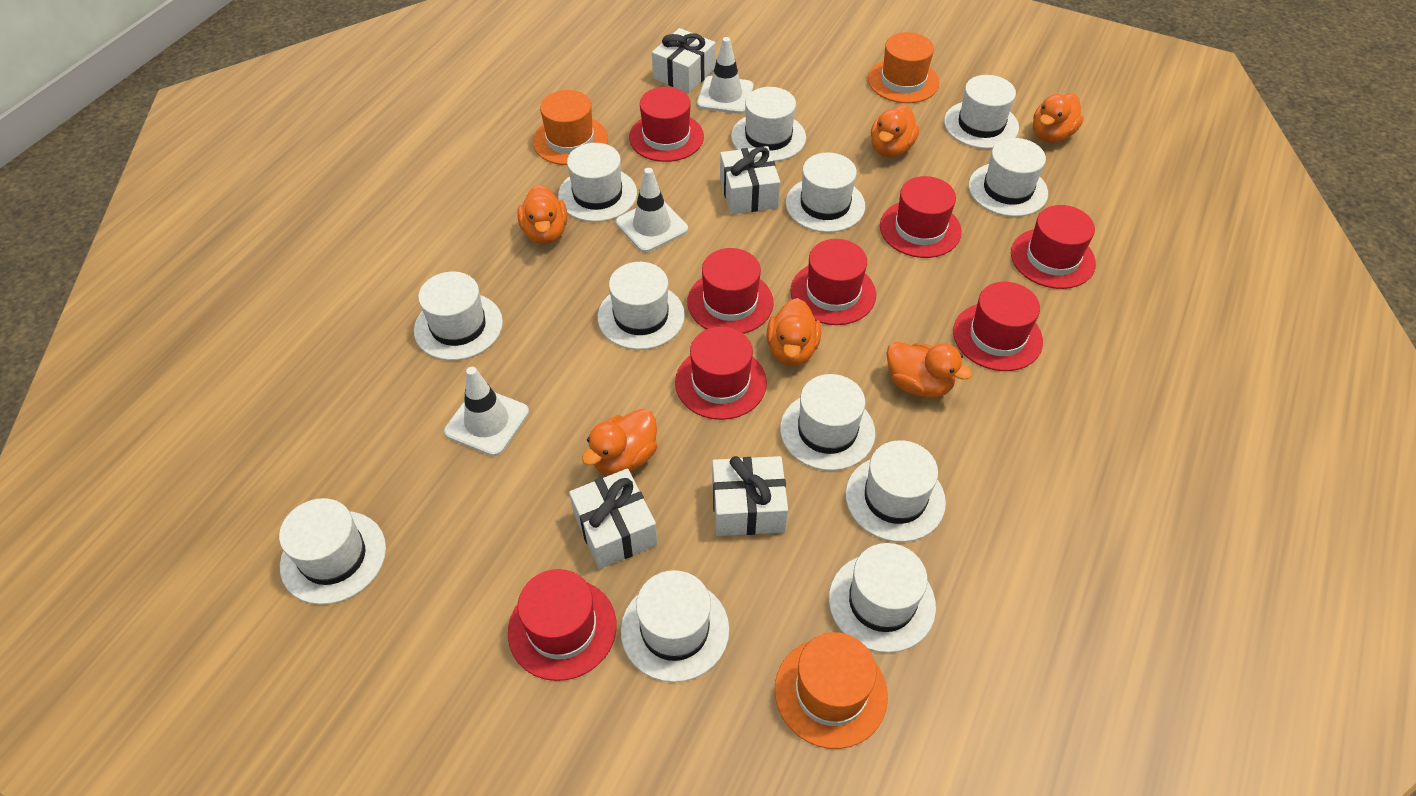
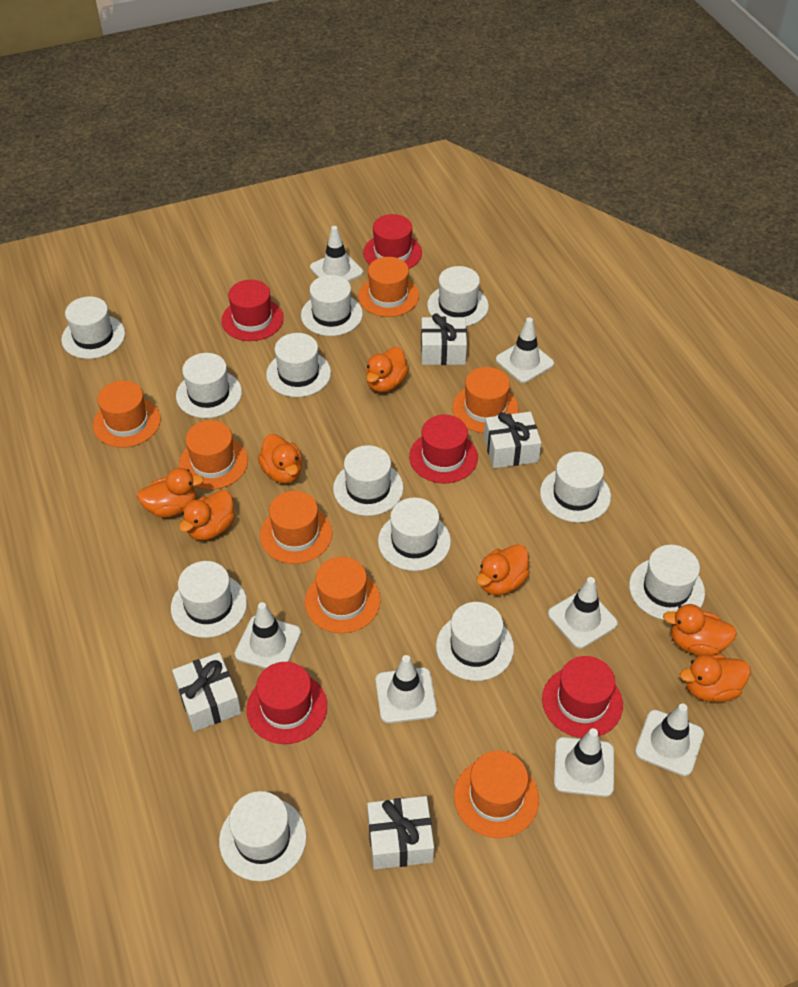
orange duck: 6 -> 7
orange hat: 3 -> 7
red hat: 8 -> 5
white traffic cone: 3 -> 7

